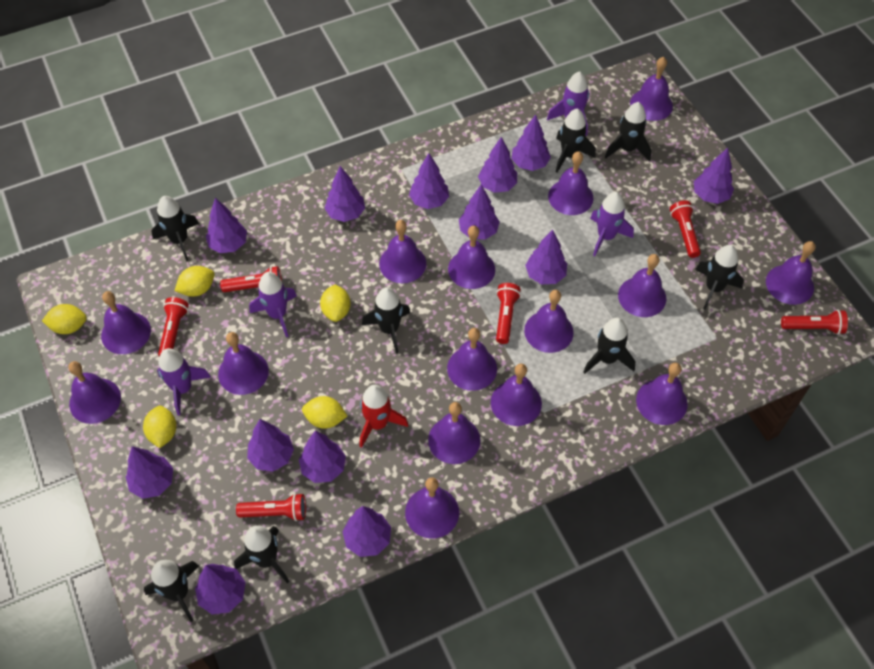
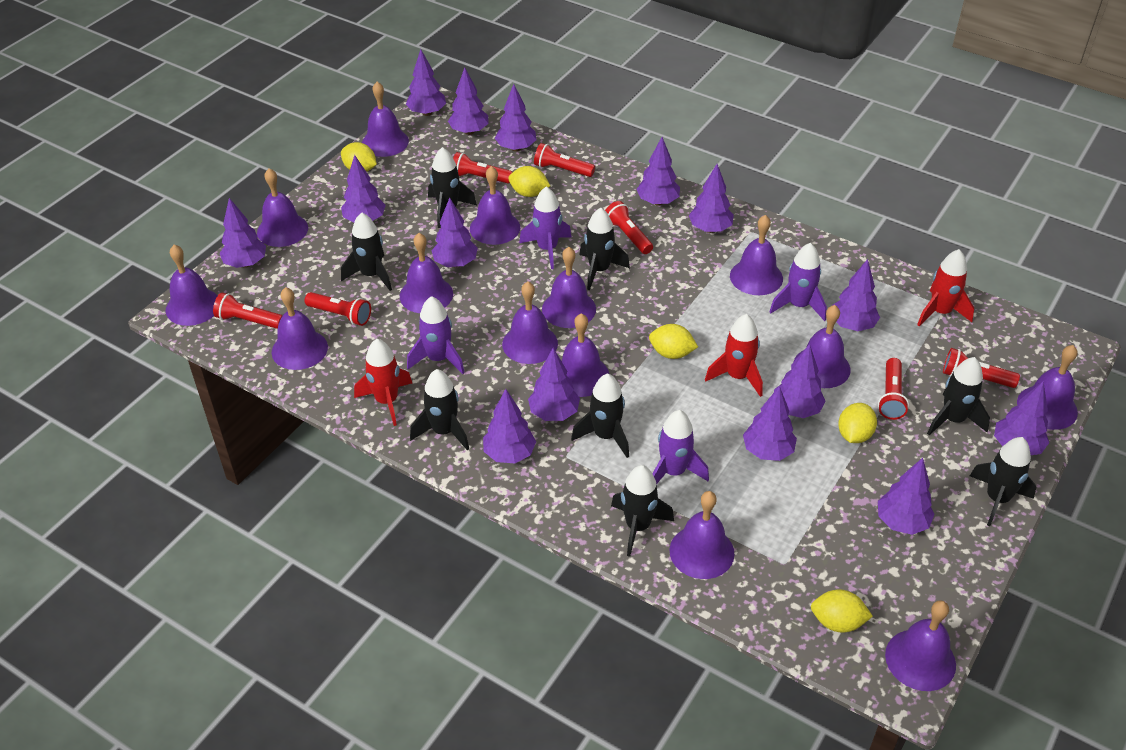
purple bell: 15 -> 14
purple tree: 13 -> 15
red flashlight: 6 -> 7
red rocket: 1 -> 3

